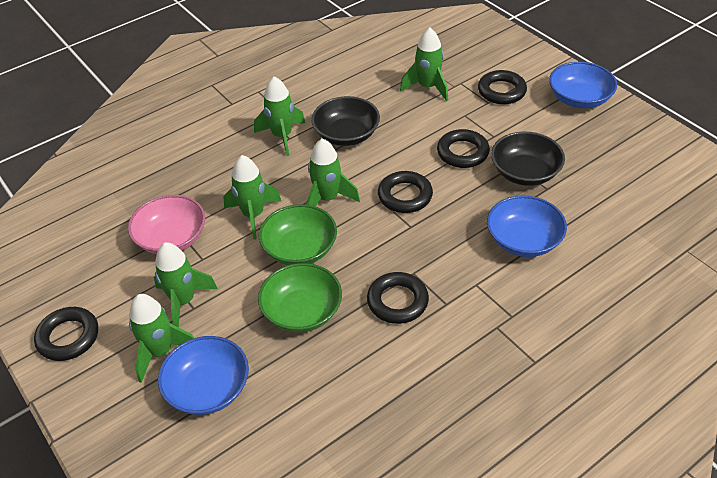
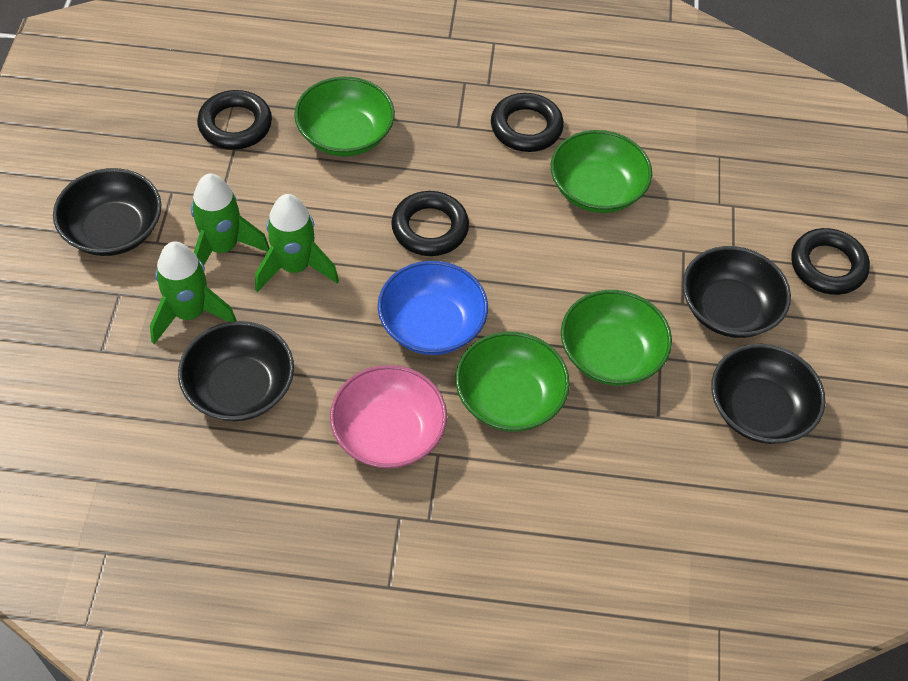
black bowl: 2 -> 4
black ring: 5 -> 4
blue bowl: 3 -> 1
green bowl: 2 -> 4
green rocket: 6 -> 3

